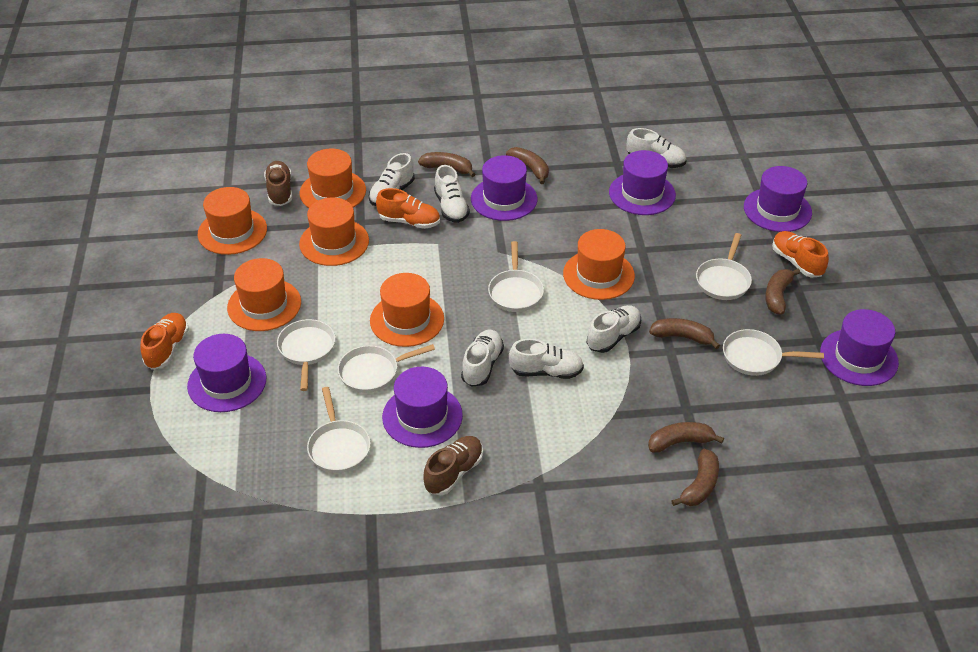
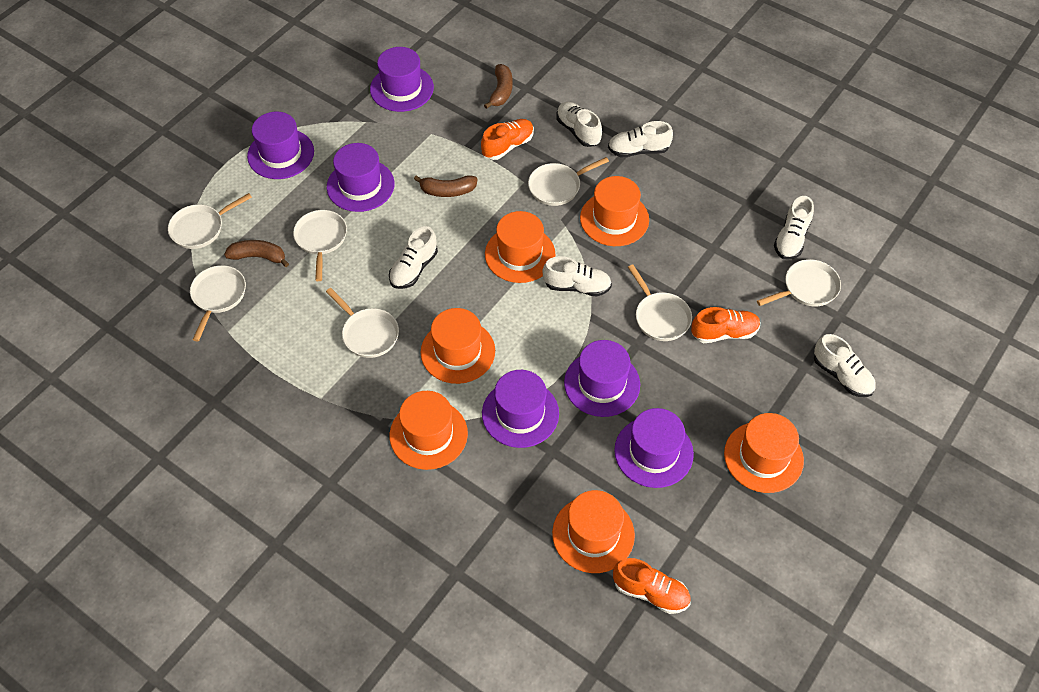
brown banana: 6 -> 3
brown shoe: 2 -> 0
white pan: 6 -> 7

